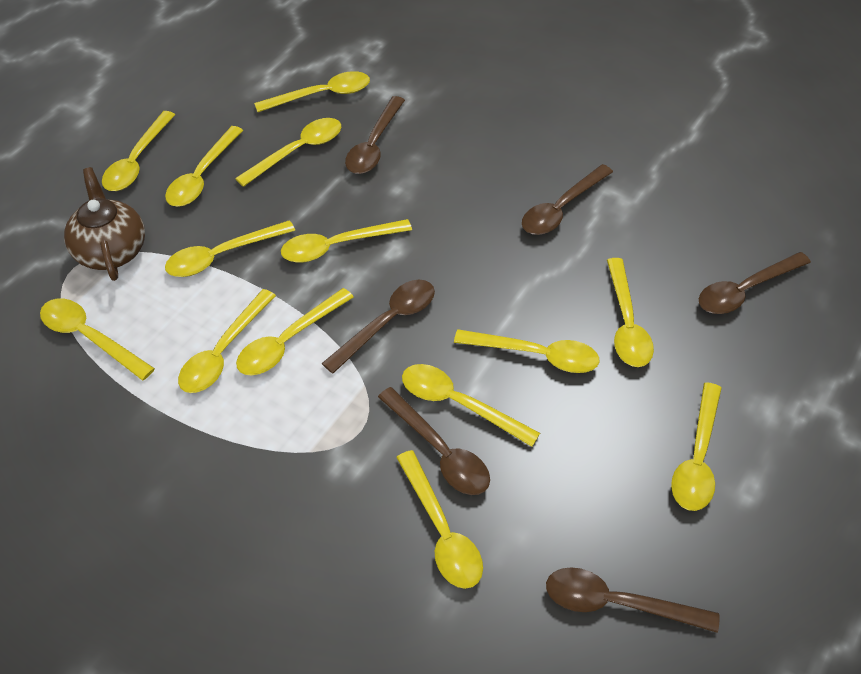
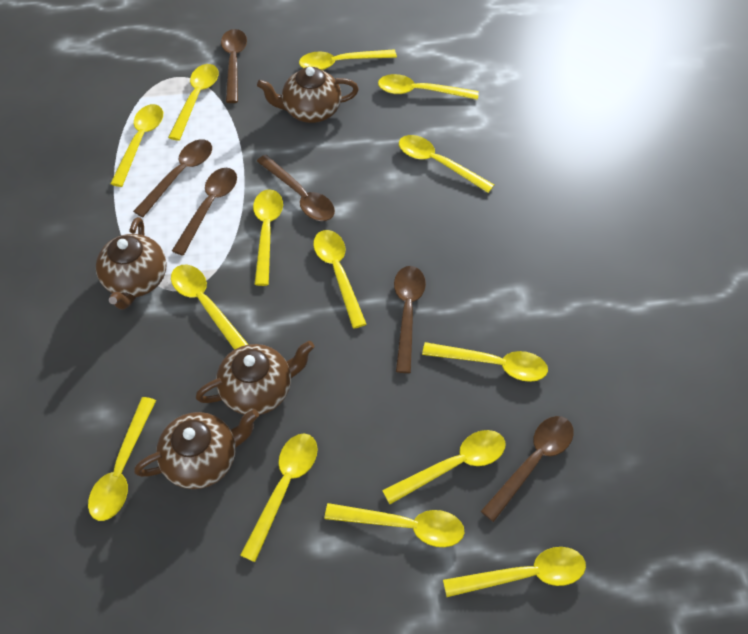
brown teapot: 1 -> 4

